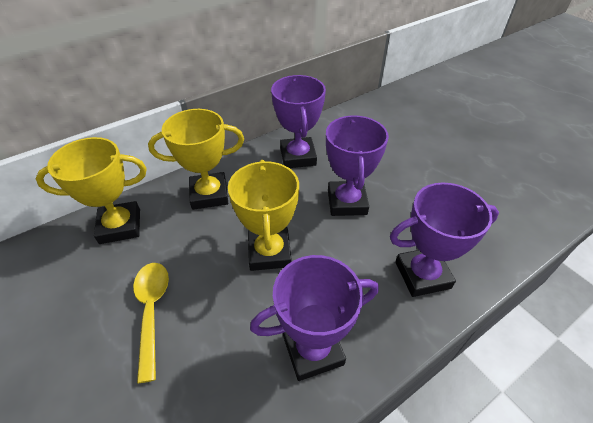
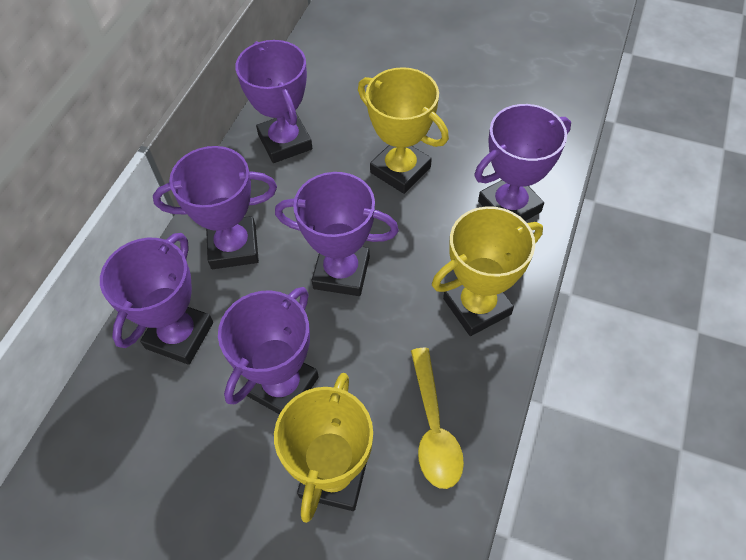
purple trophy: 4 -> 6

